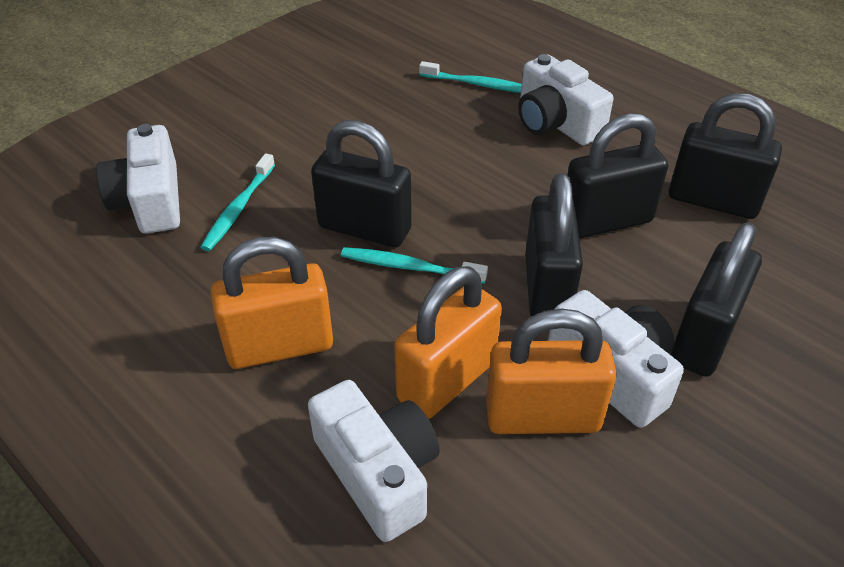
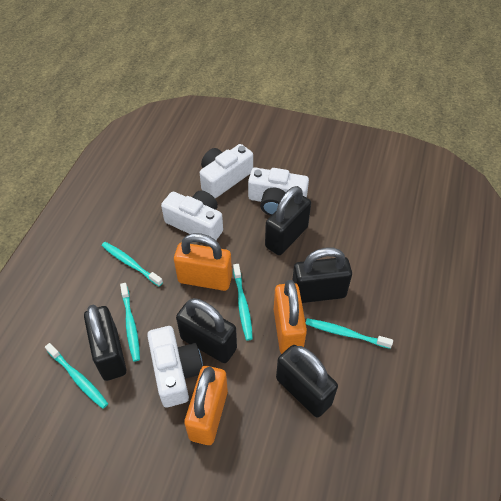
turquoise toothbrush: 3 -> 5

